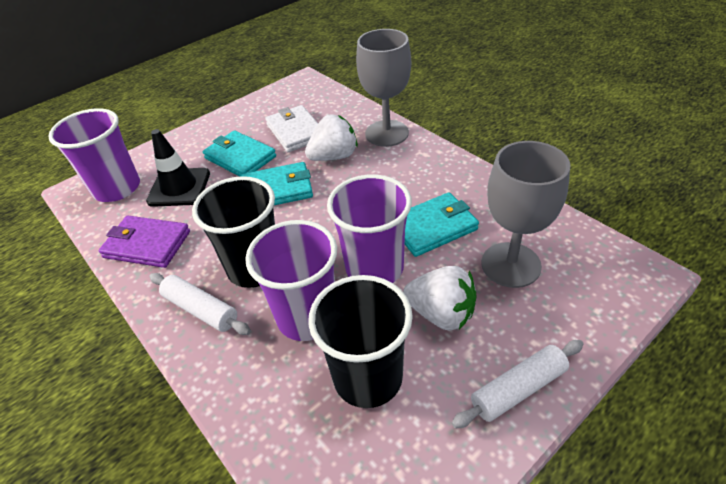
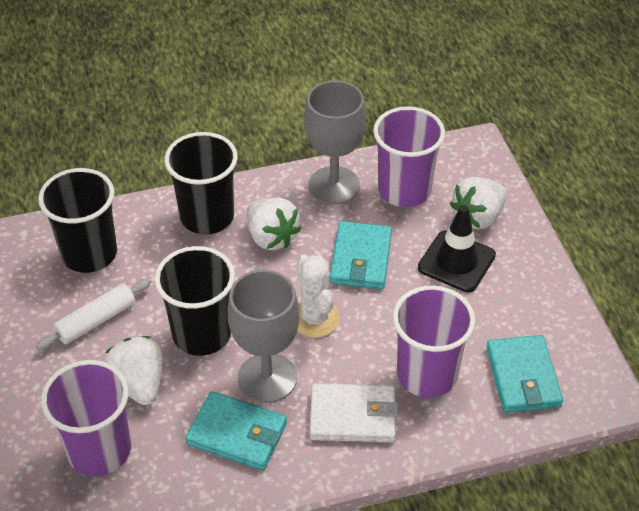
black cup: 2 -> 3
purple wallet: 1 -> 0
white cactus: 0 -> 1
white rolling pin: 2 -> 1
white strawberry: 2 -> 3

